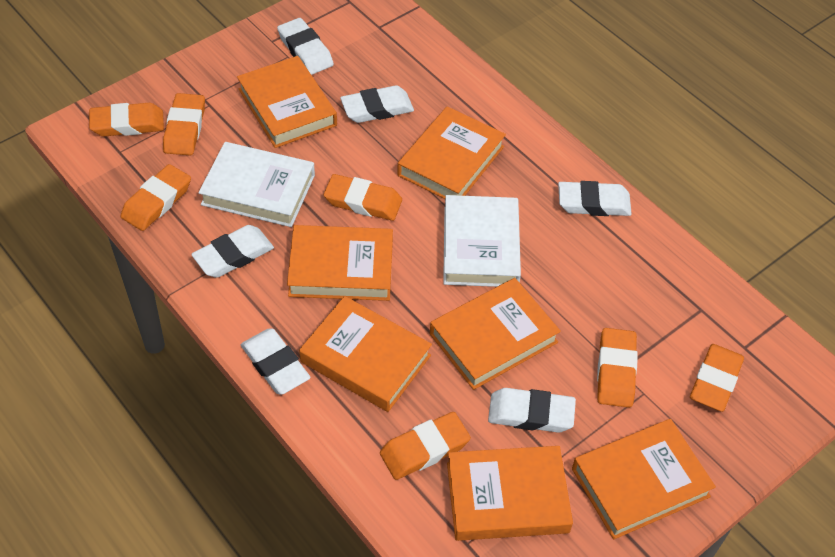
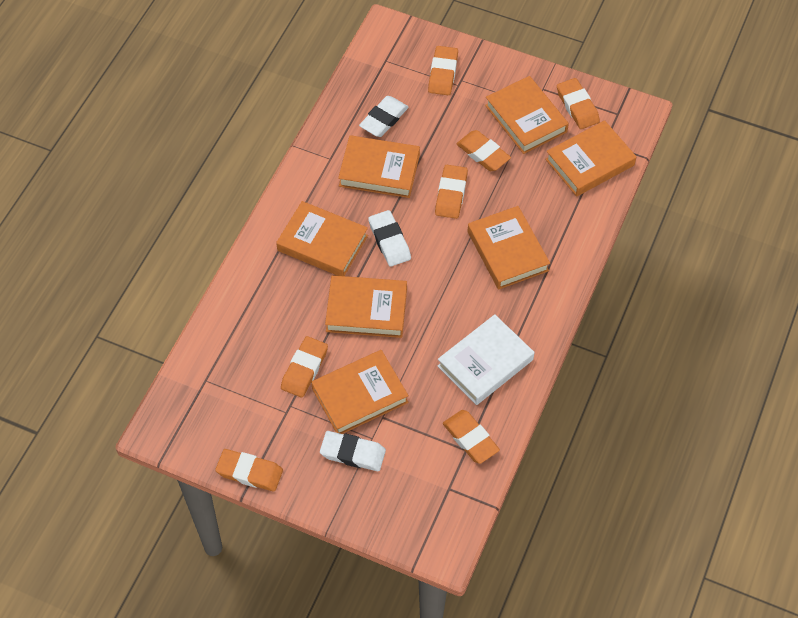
white book: 2 -> 1
white eraser: 6 -> 3

